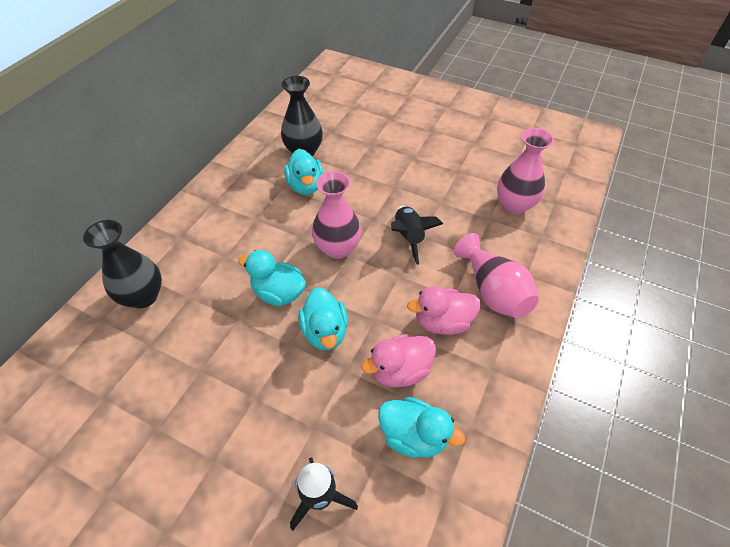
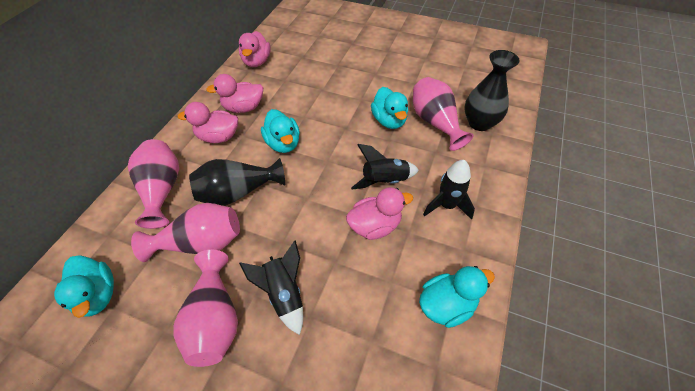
black rocket: 2 -> 3
pink duck: 2 -> 4
pink vase: 3 -> 4

